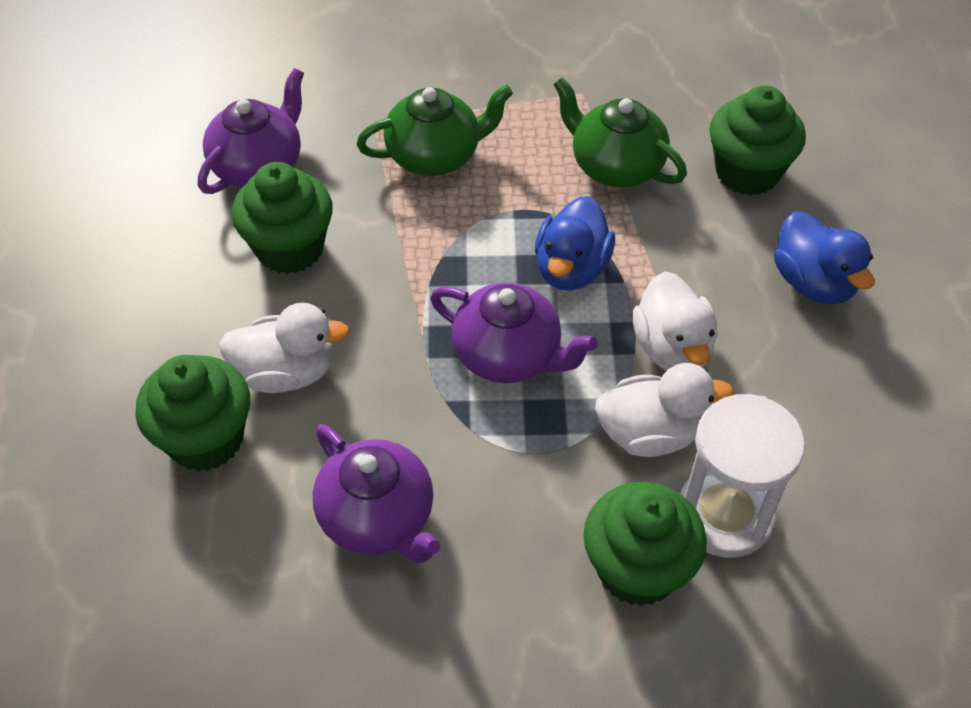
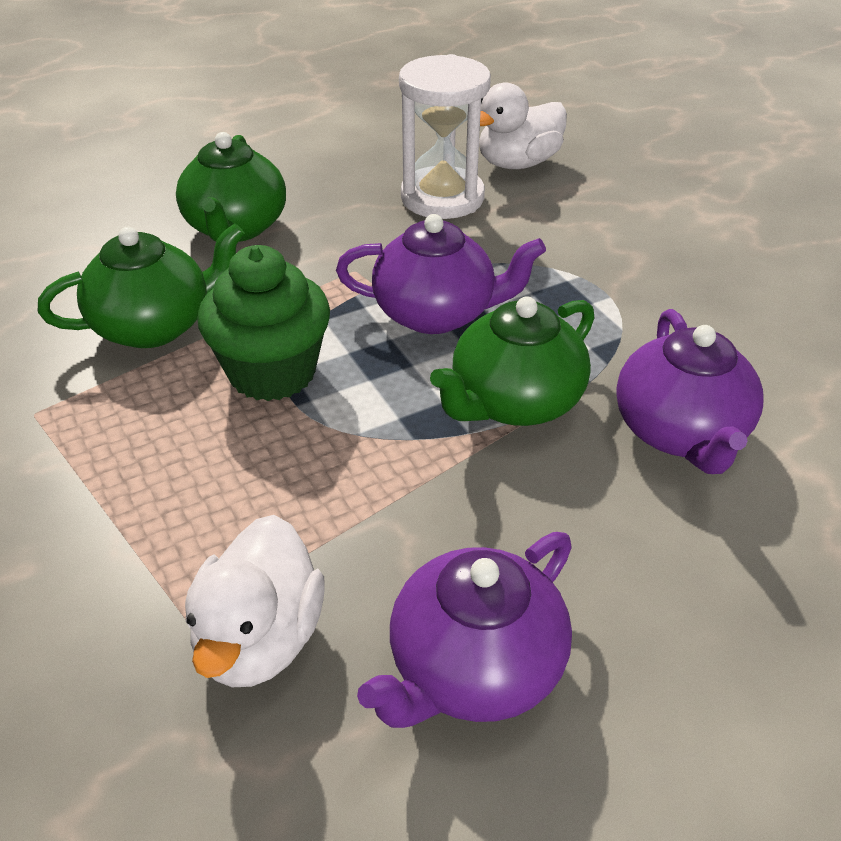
blue duck: 2 -> 0
green cupcake: 4 -> 1
green teapot: 2 -> 3
white duck: 3 -> 2

